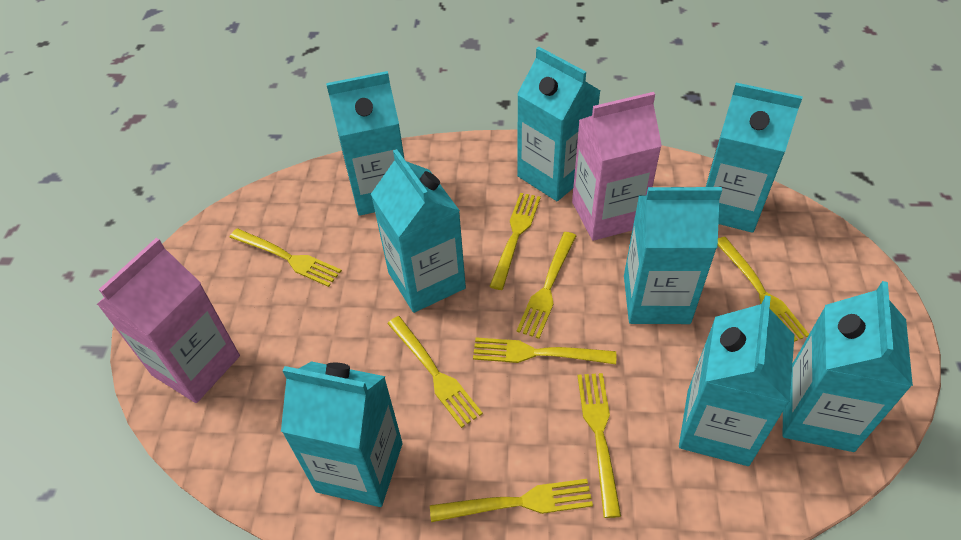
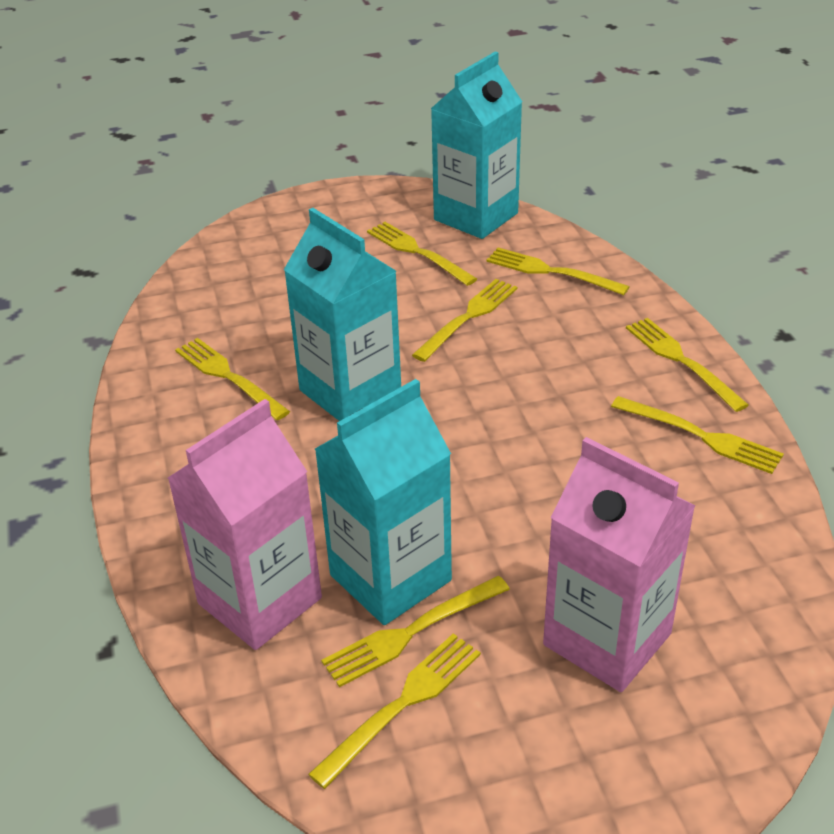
turquoise carton: 8 -> 3

